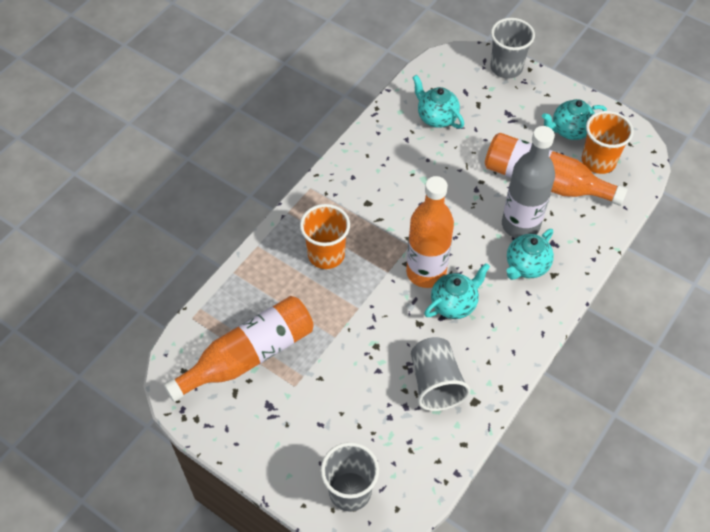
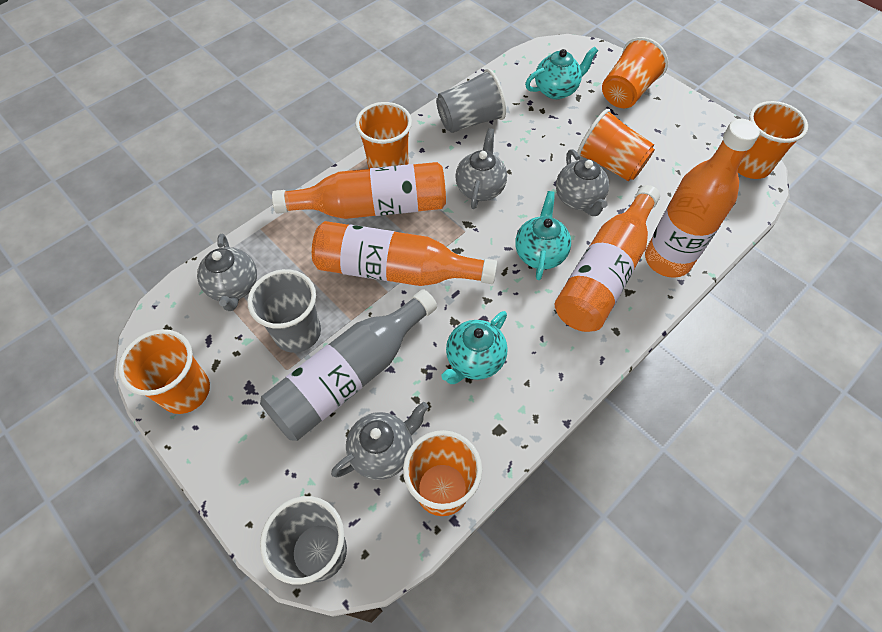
grey teapot: 0 -> 4
orange bottle: 3 -> 4
orange cup: 2 -> 6
turquoise teapot: 4 -> 3

